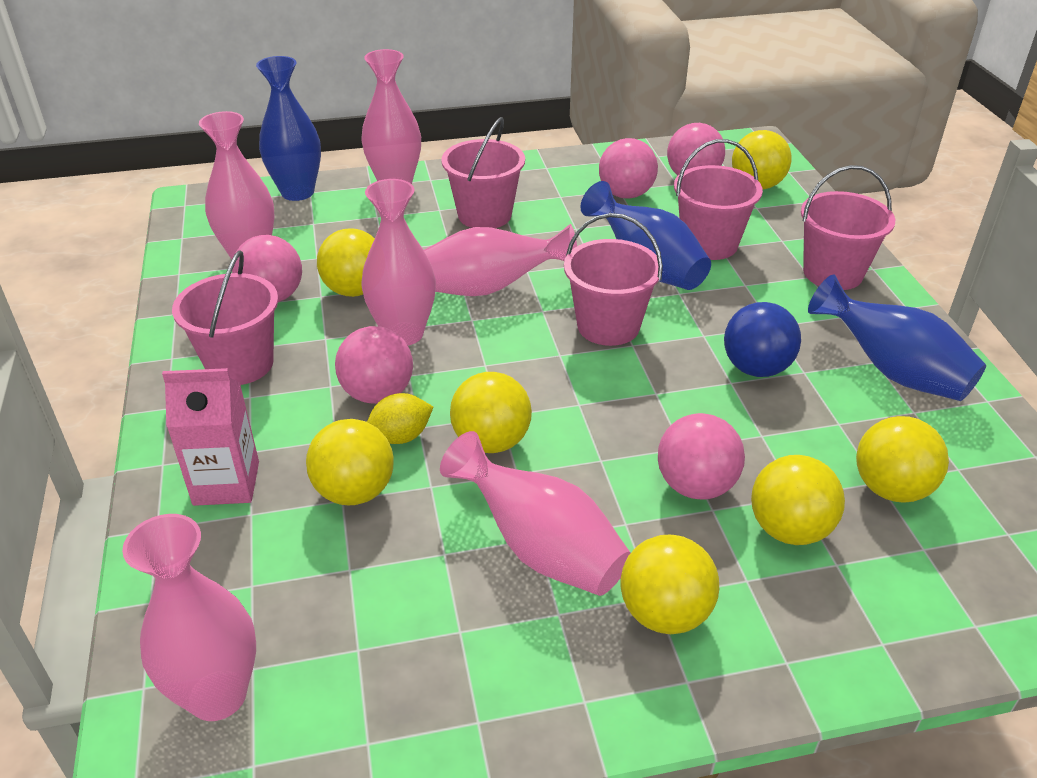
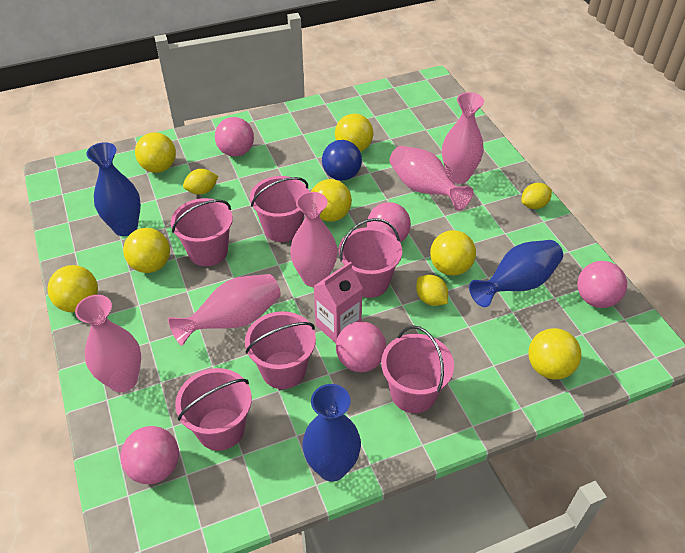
pink bucket: 5 -> 6
pink vase: 6 -> 5
yellow lemon: 1 -> 3

